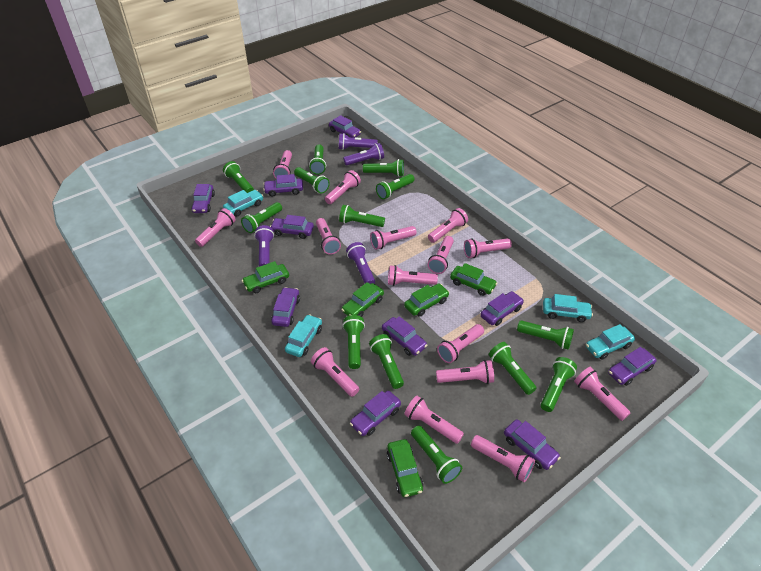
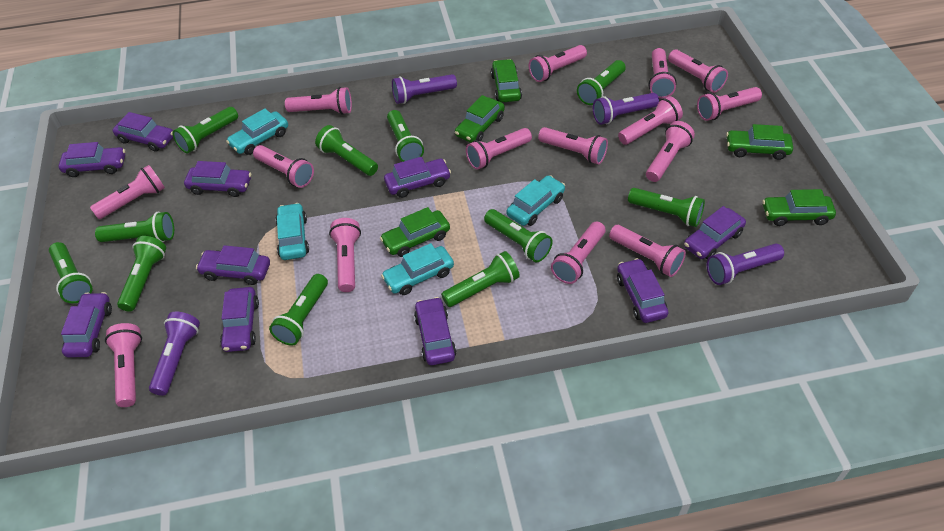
green flashlight: 13 -> 11

